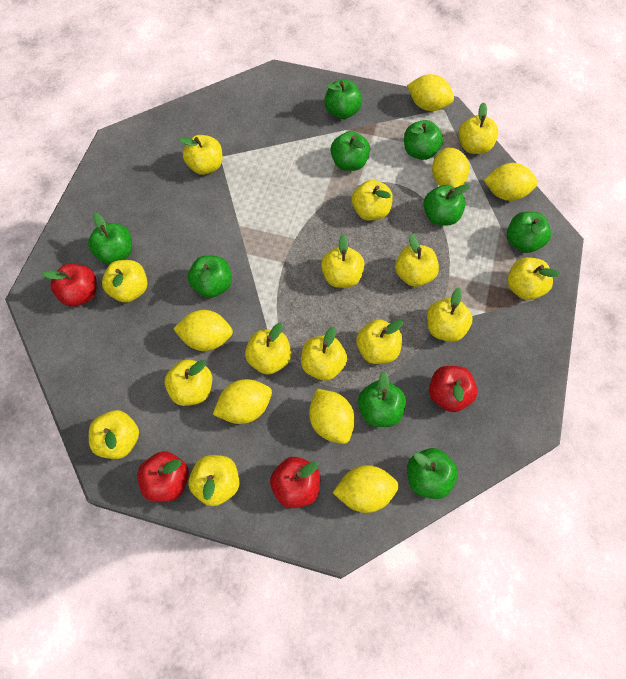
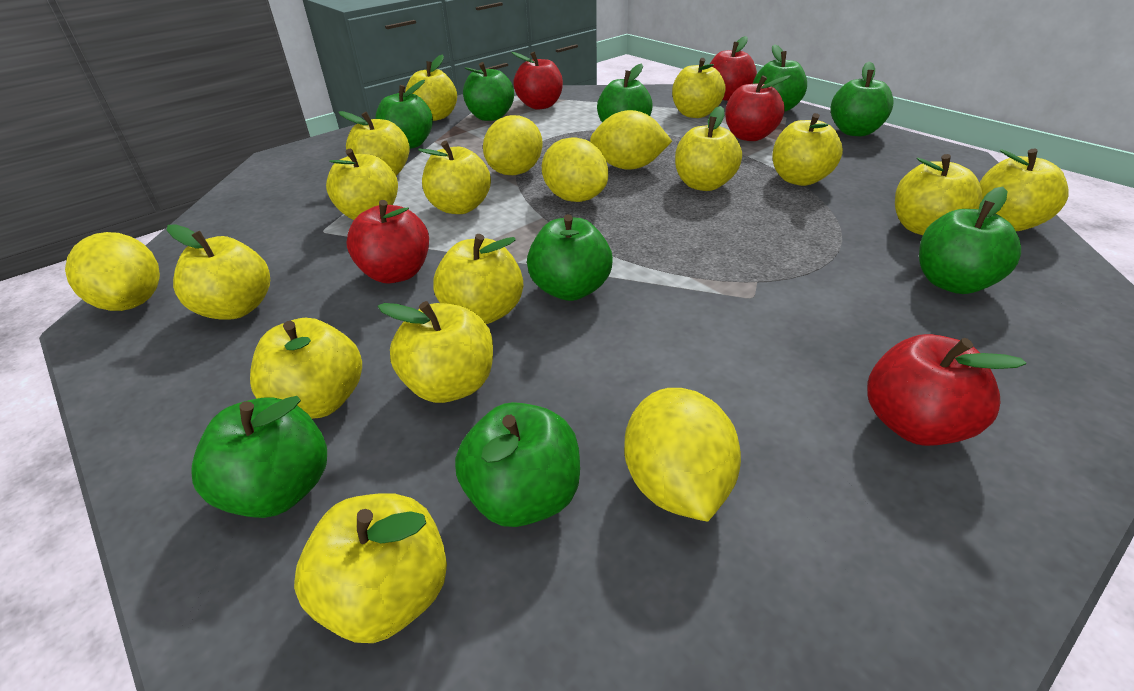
red apple: 4 -> 5
yellow lemon: 7 -> 5

